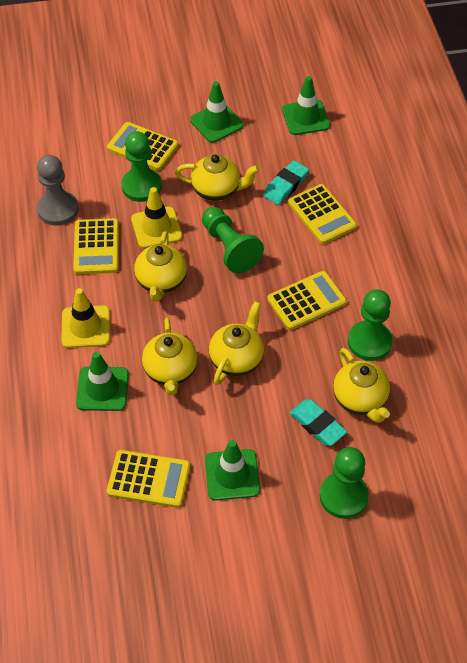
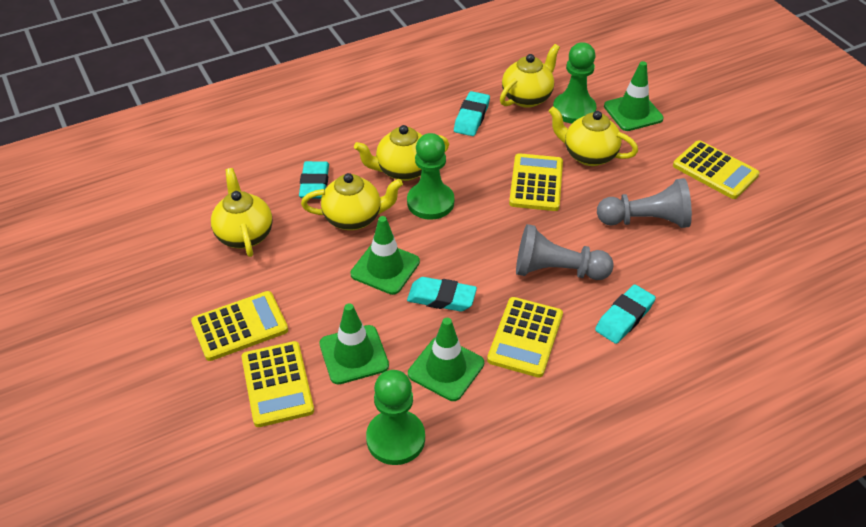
green pawn: 4 -> 3
grey pawn: 1 -> 2
turquoise eraser: 2 -> 4
yellow traffic cone: 2 -> 0

